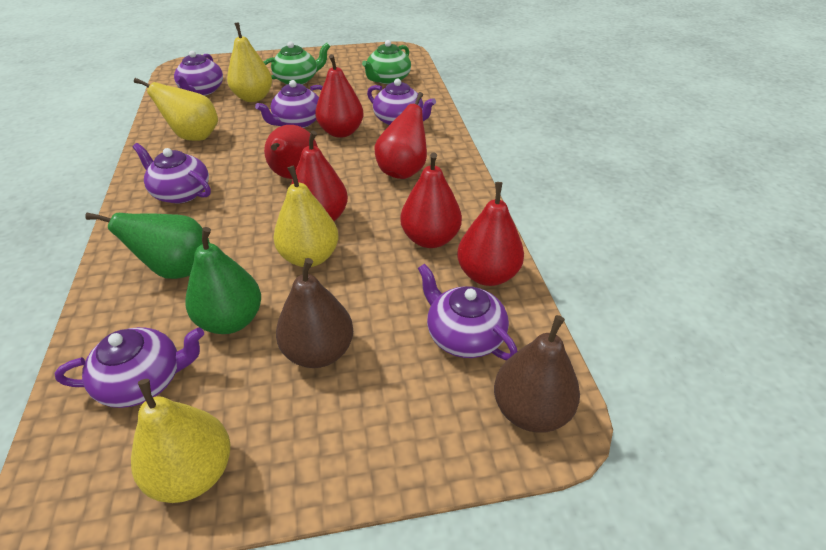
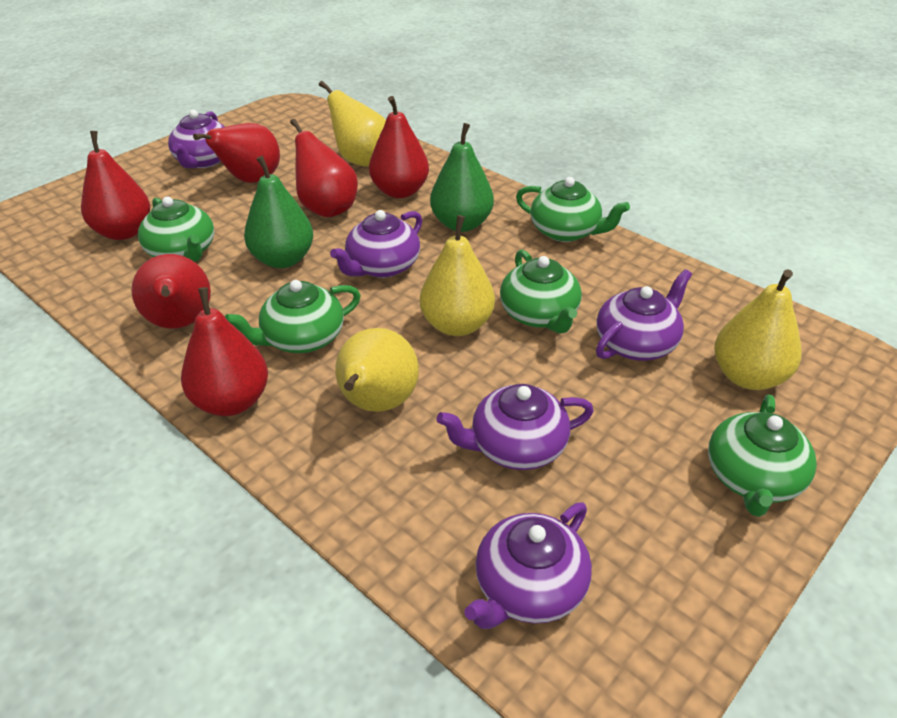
brown pear: 2 -> 0
green teapot: 2 -> 5
purple teapot: 6 -> 5

